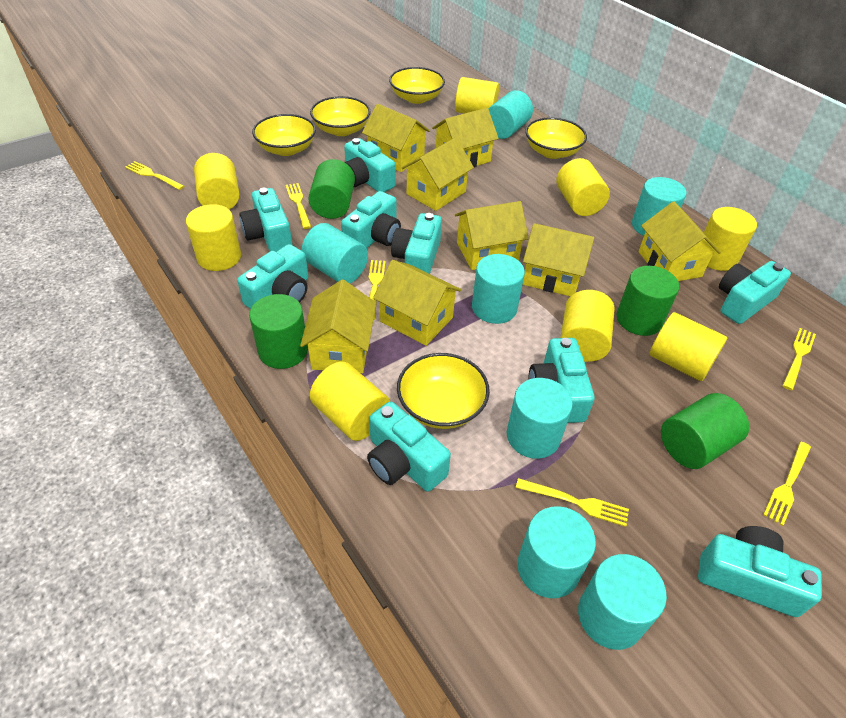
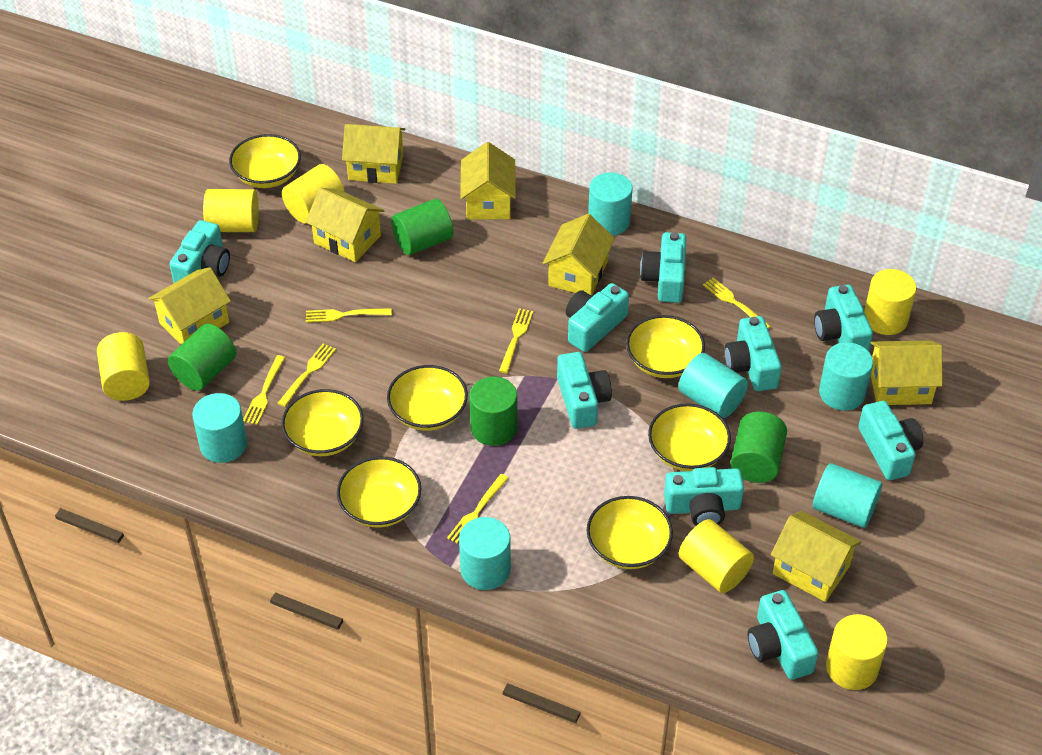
turquoise cylinder: 7 -> 6
yellow bowl: 5 -> 7
yellow cylinder: 8 -> 6
yellow house: 8 -> 7

